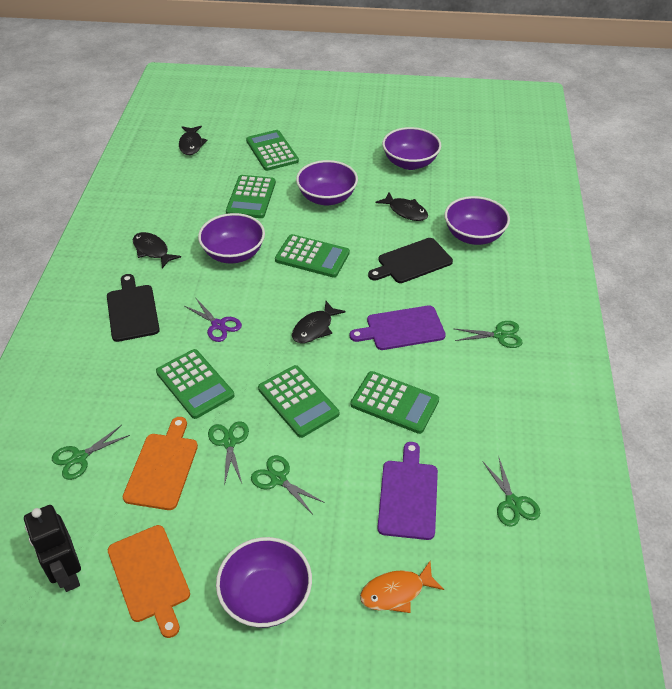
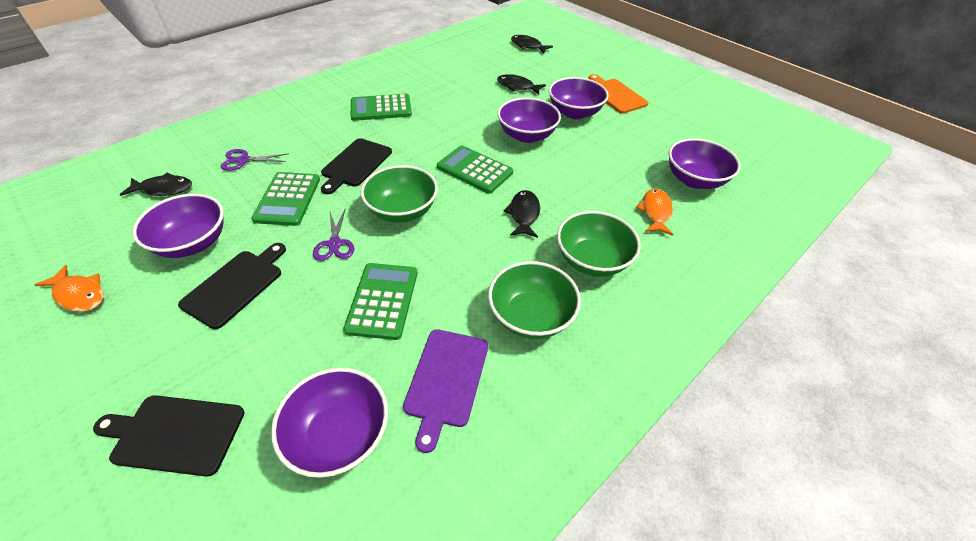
black cutting board: 2 -> 3
black robot: 1 -> 0
green bowl: 0 -> 3
green calculator: 6 -> 4
green scissors: 5 -> 0
orange cutting board: 2 -> 1
orange fish: 1 -> 2
purple cutting board: 2 -> 1
purple scissors: 1 -> 2

